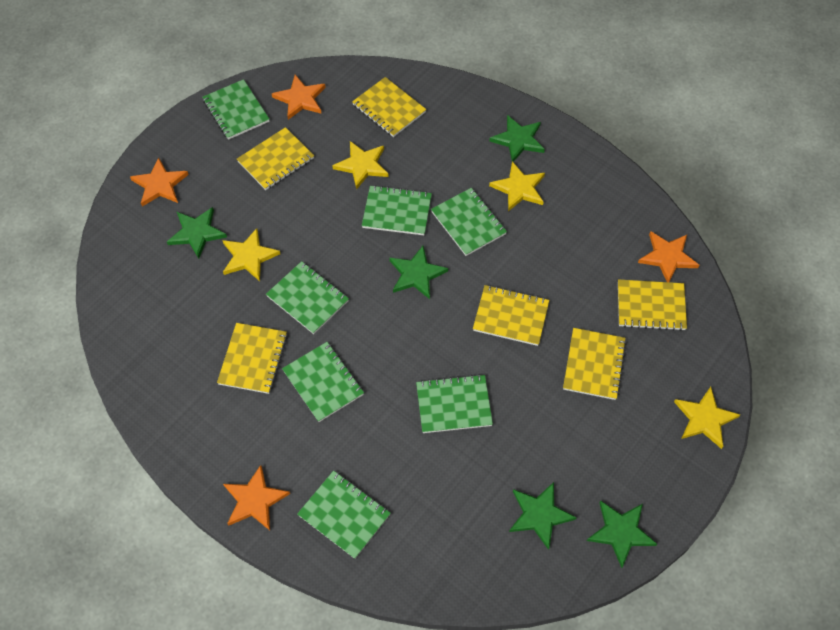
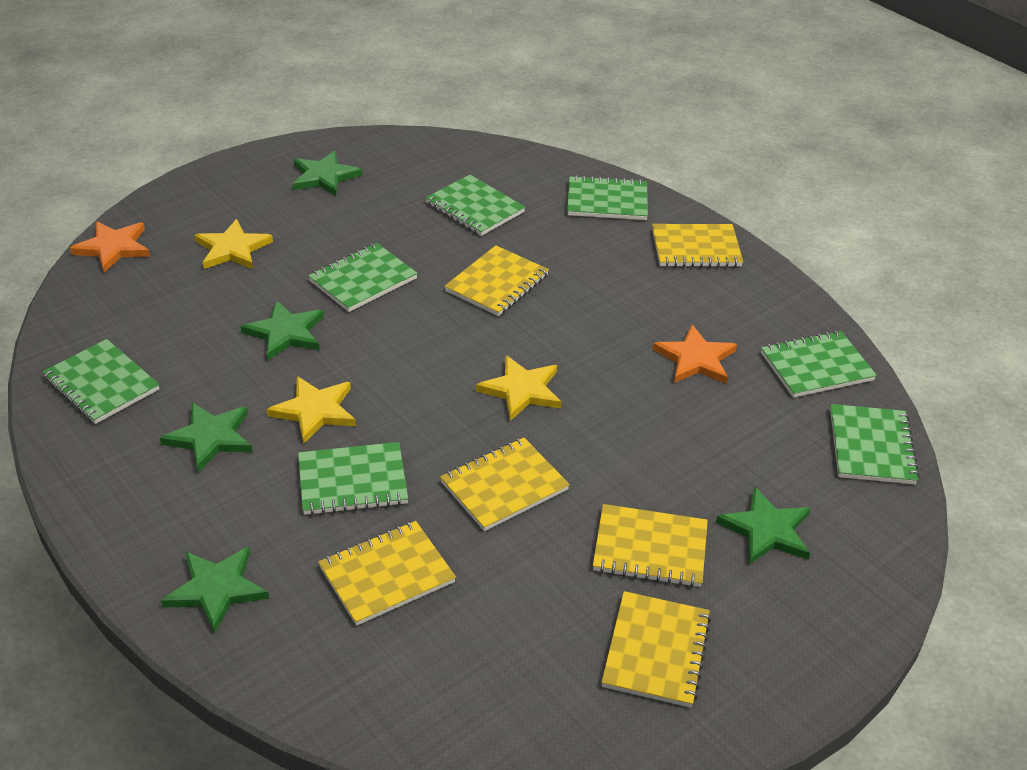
orange star: 4 -> 2
yellow star: 4 -> 3

